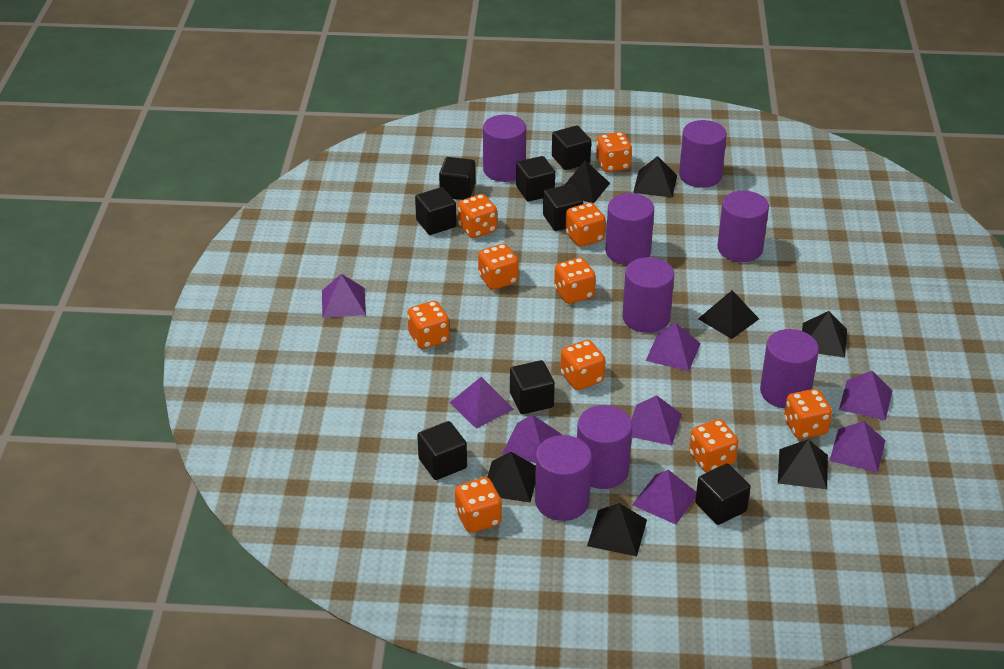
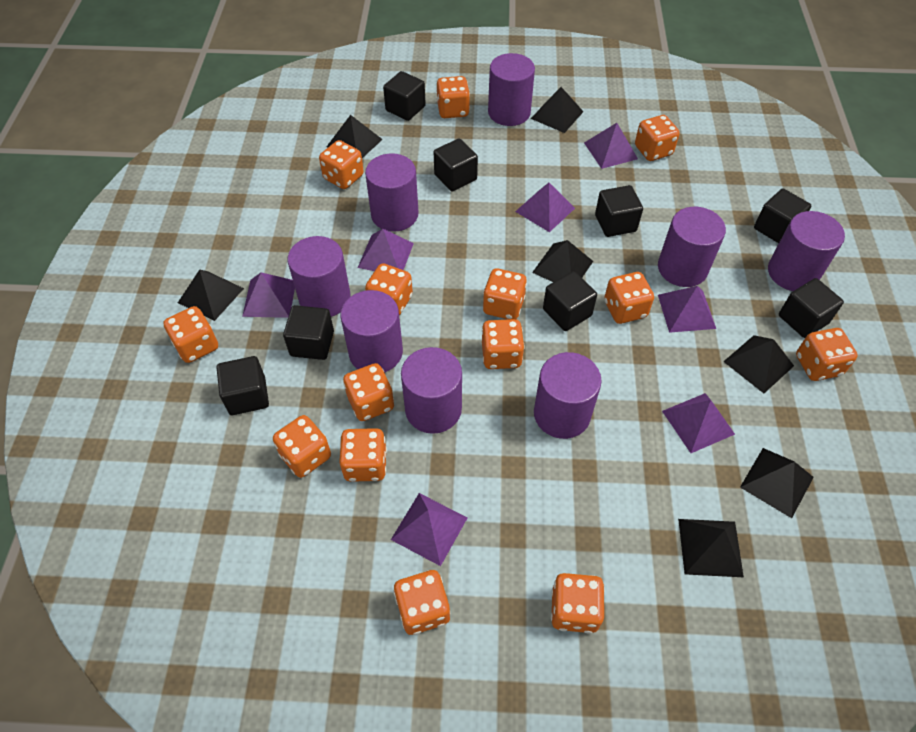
orange dice: 10 -> 14
purple pyramid: 8 -> 7

